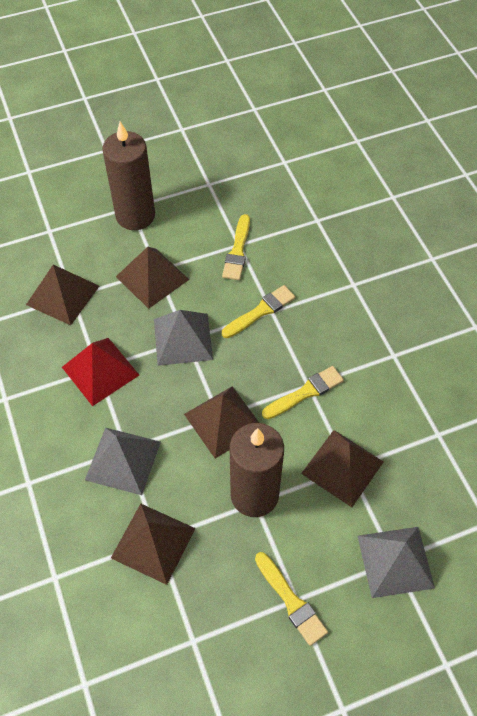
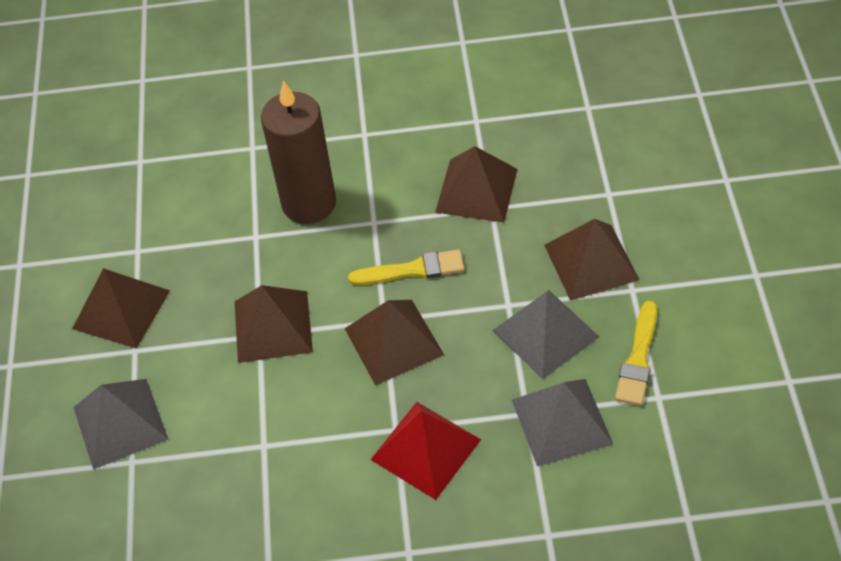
brown candle: 2 -> 1
yellow brush: 4 -> 2

